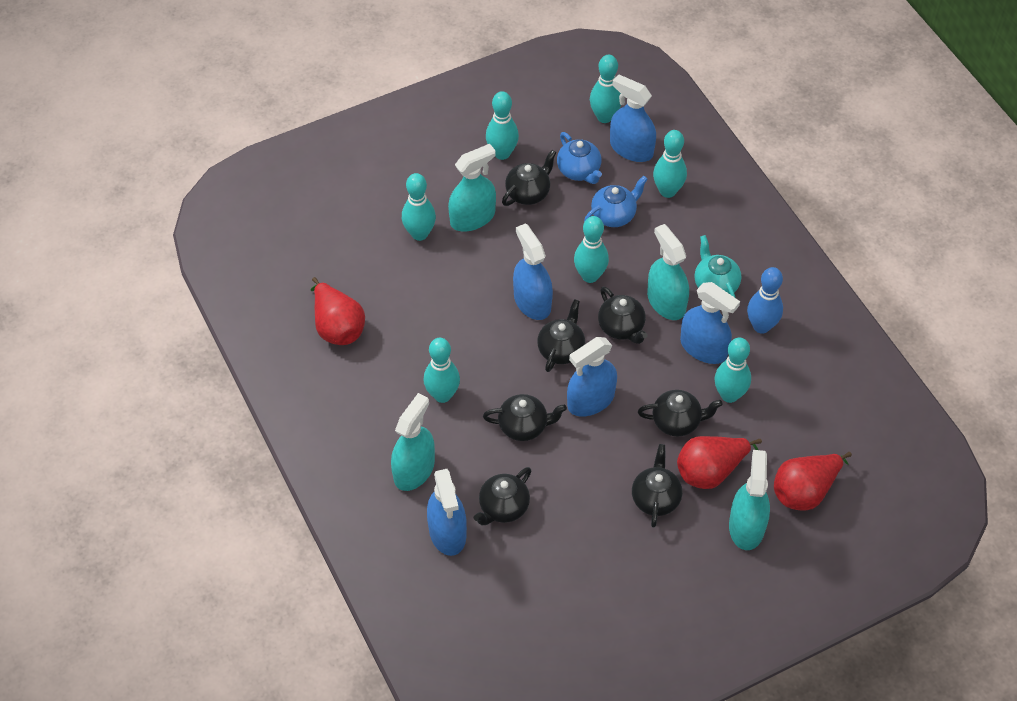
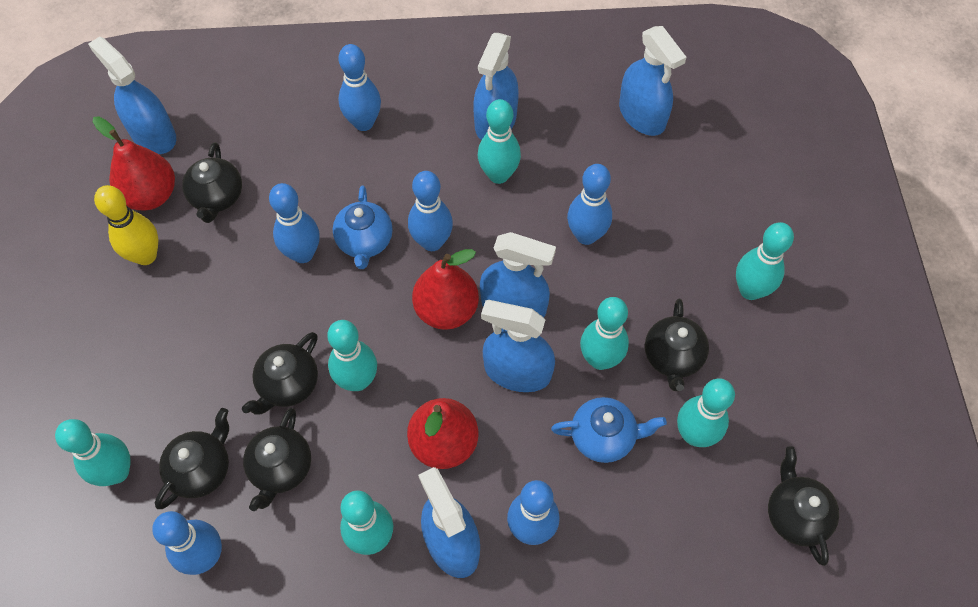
black teapot: 7 -> 6
blue bowling pin: 1 -> 6
blue spray bottle: 5 -> 6
turquoise spray bottle: 4 -> 0
turquoise teapot: 1 -> 0
yellow bowling pin: 0 -> 1

